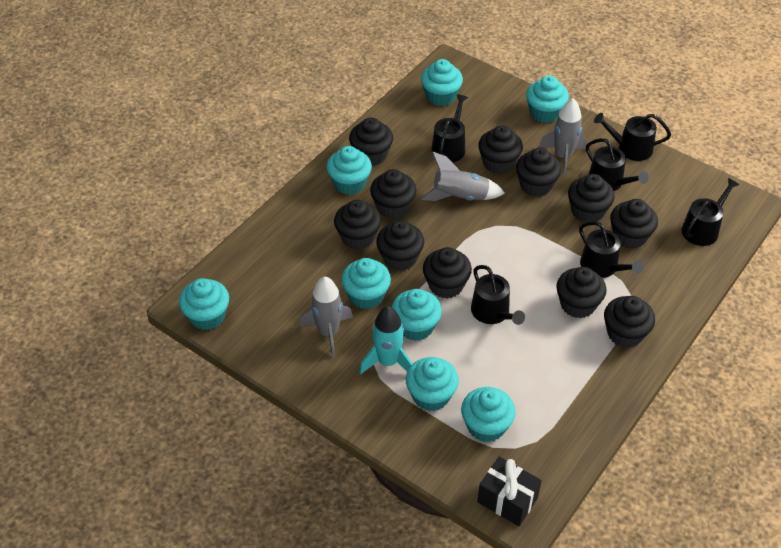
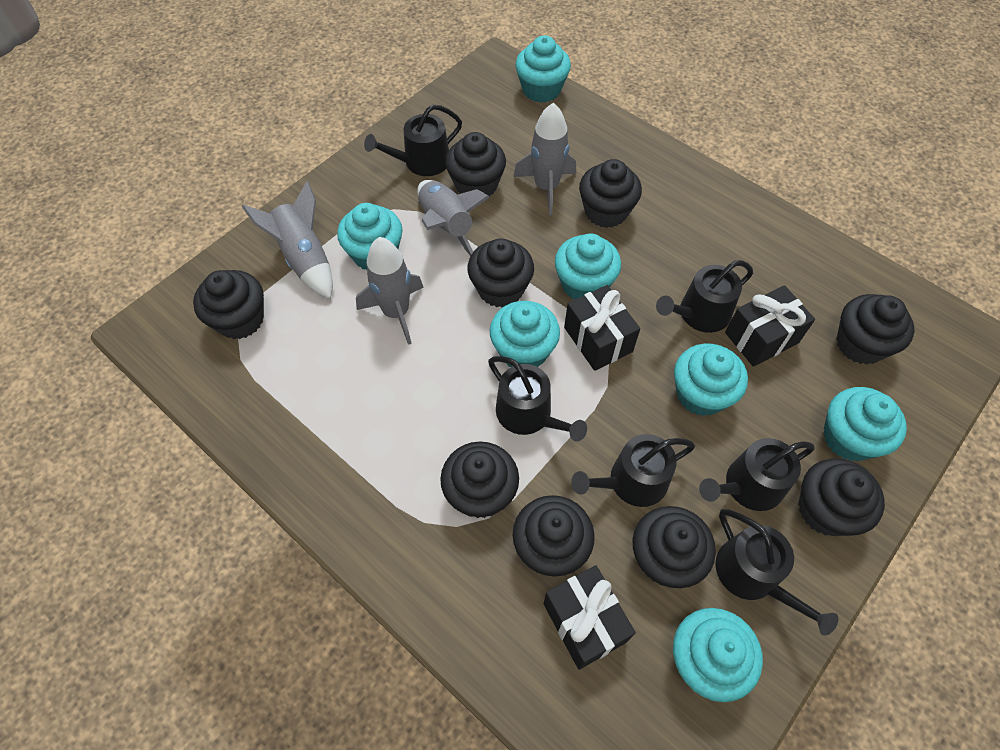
black cupcake: 11 -> 9
black gift: 1 -> 3
grey rocket: 3 -> 4
turquoise cupcake: 8 -> 7
turquoise rocket: 1 -> 0

